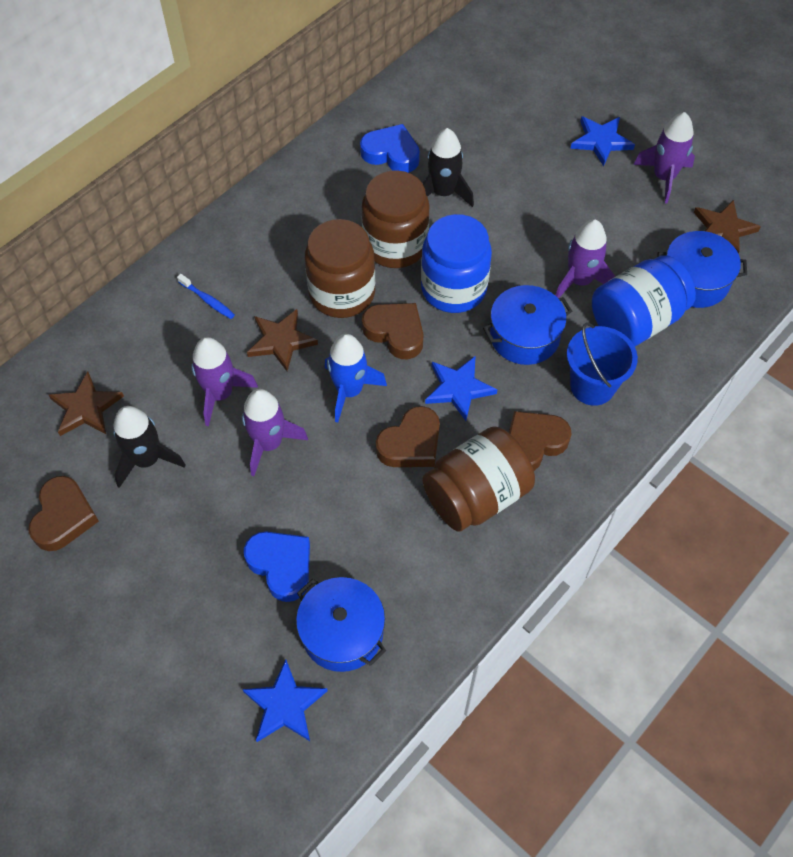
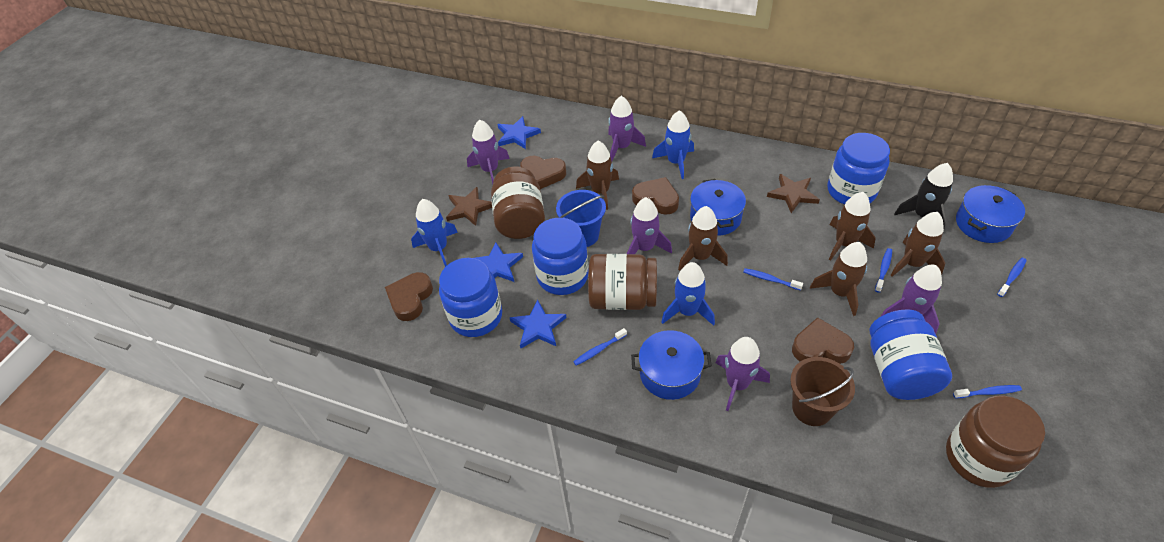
black rocket: 2 -> 1
blue heart: 2 -> 0
blue jar: 2 -> 4
blue rocket: 1 -> 3
blue toothbrush: 1 -> 5
brown bucket: 0 -> 1
brown rocket: 0 -> 5
brown star: 3 -> 2
purple rocket: 4 -> 5

